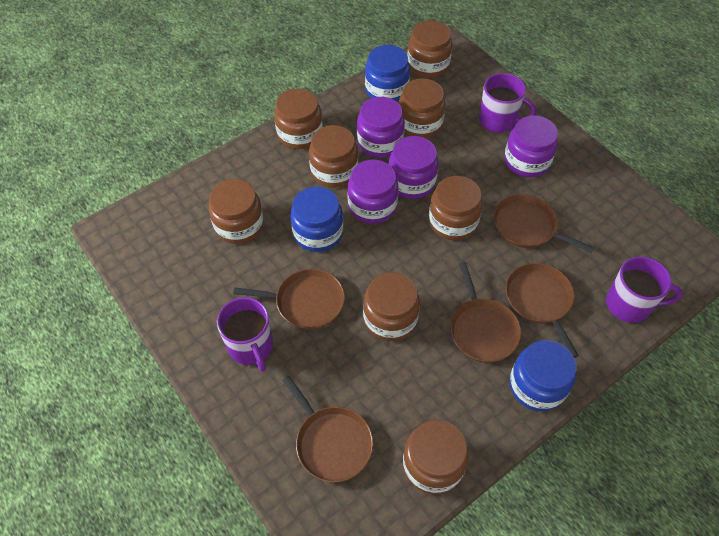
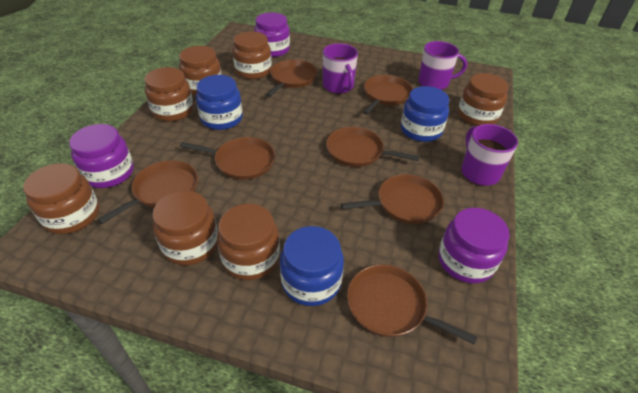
brown jar: 8 -> 7
brown pan: 5 -> 7
purple jar: 4 -> 3

